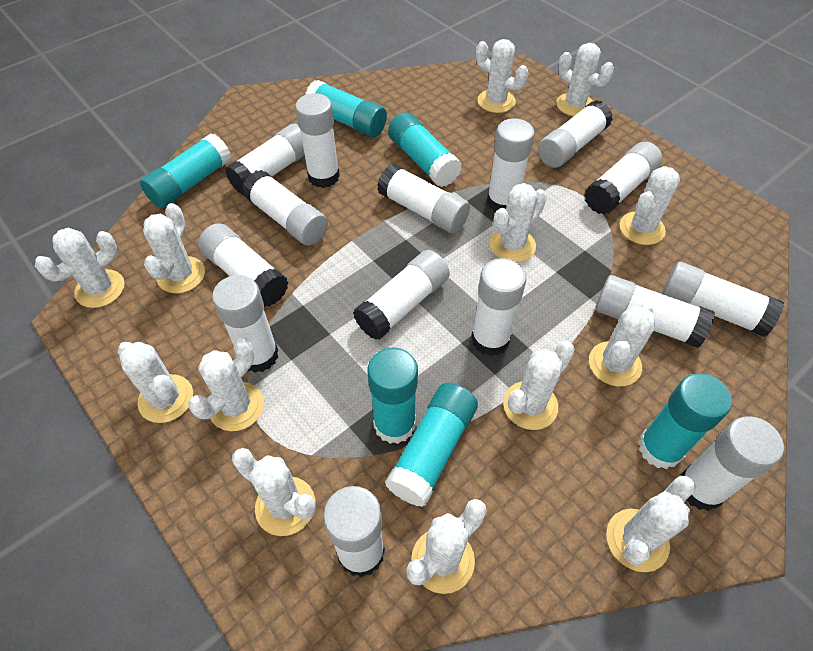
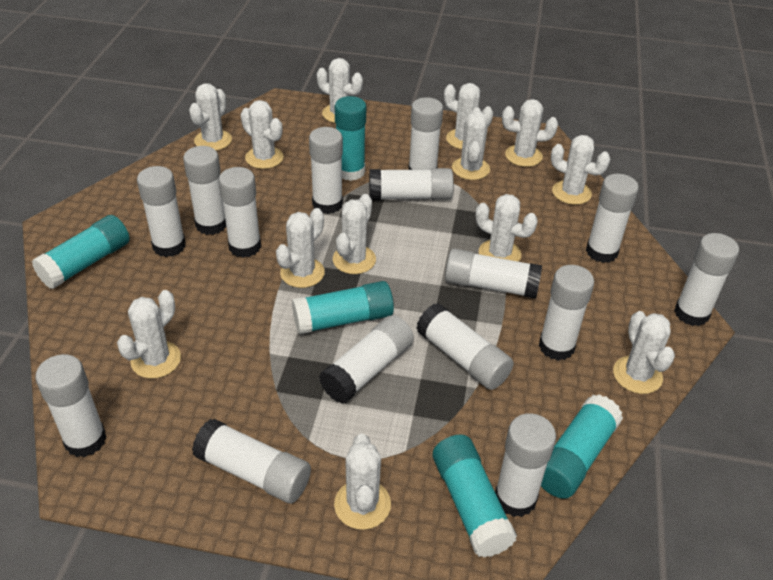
turquoise glue stick: 6 -> 5

